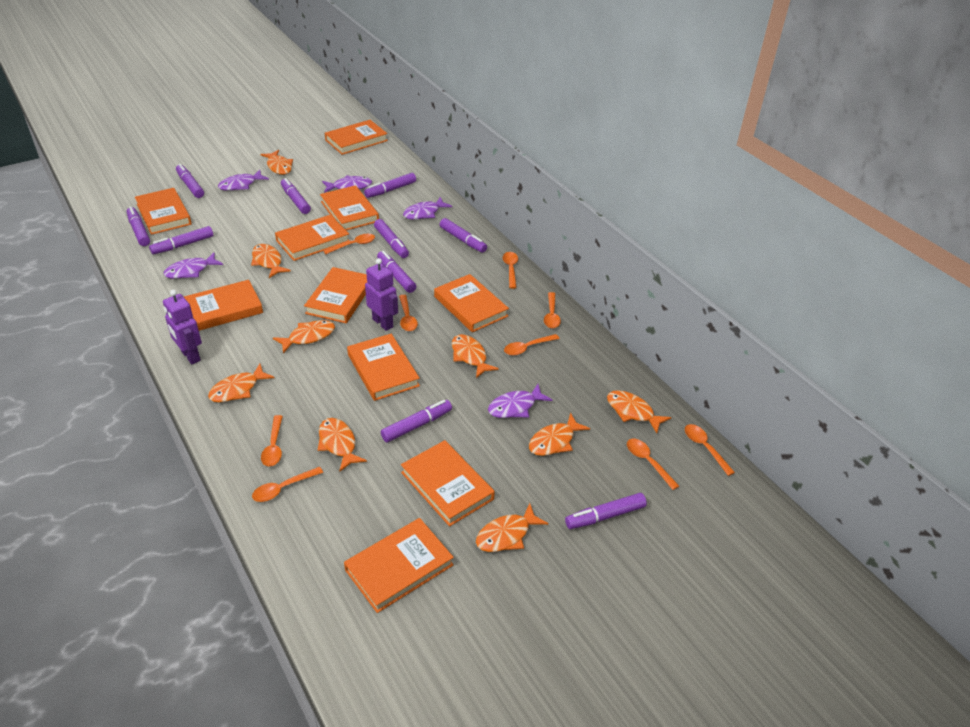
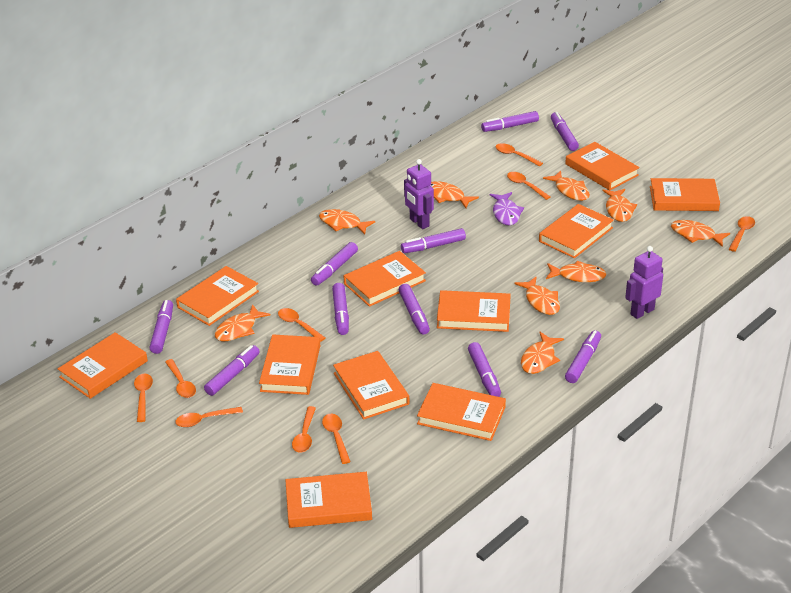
orange book: 10 -> 11
purple fish: 5 -> 1

